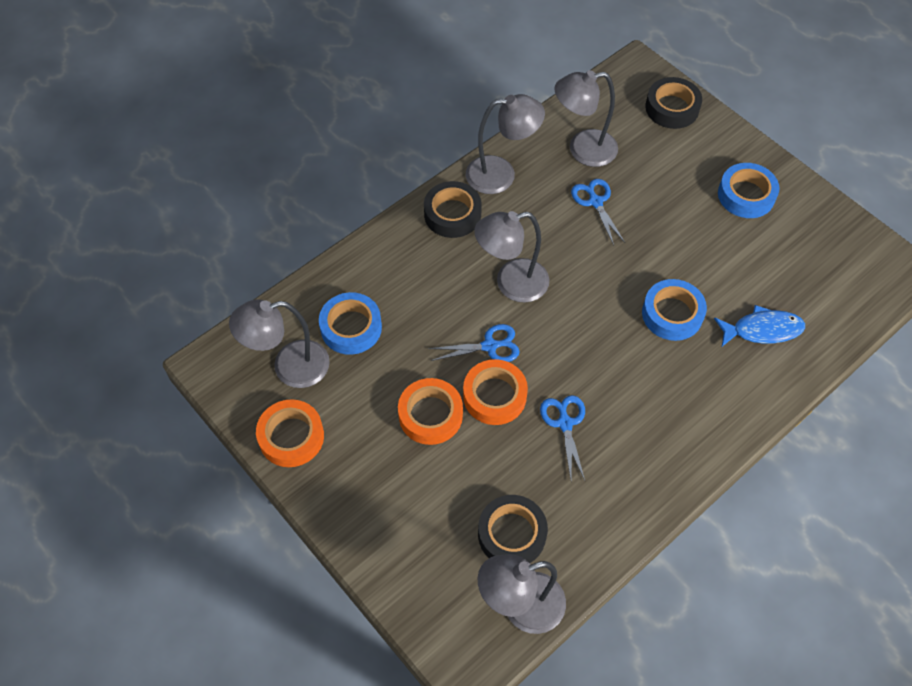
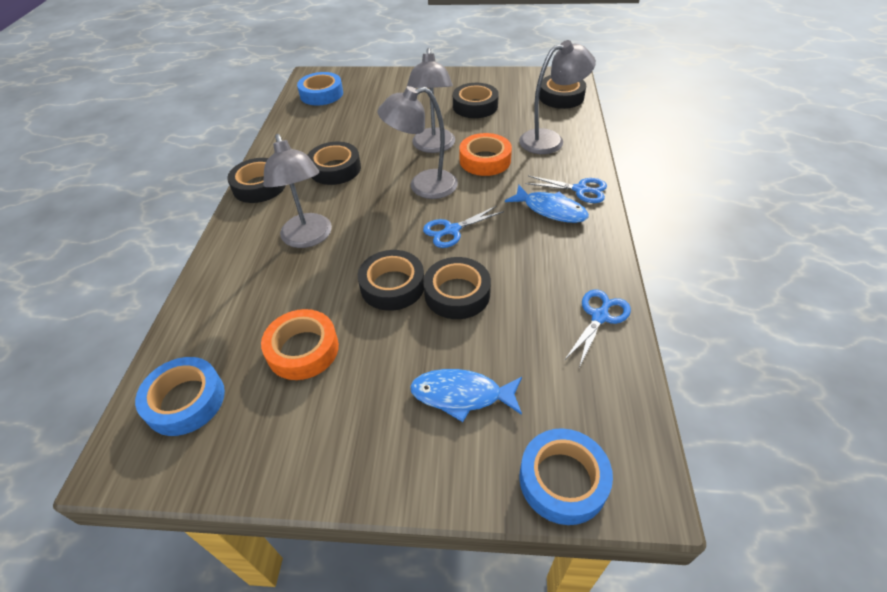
black tape: 3 -> 6
blue fish: 1 -> 2
grey lamp: 5 -> 4
orange tape: 3 -> 2

